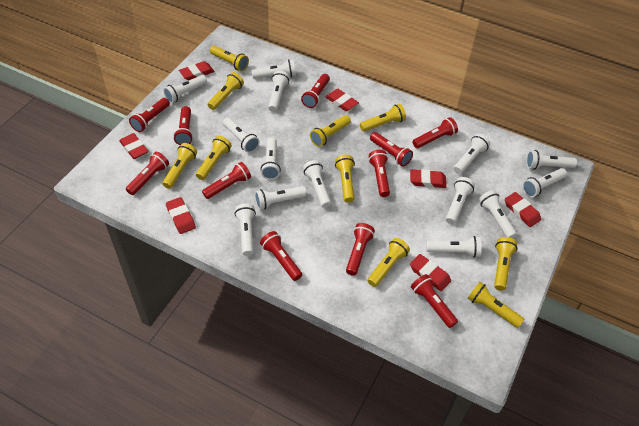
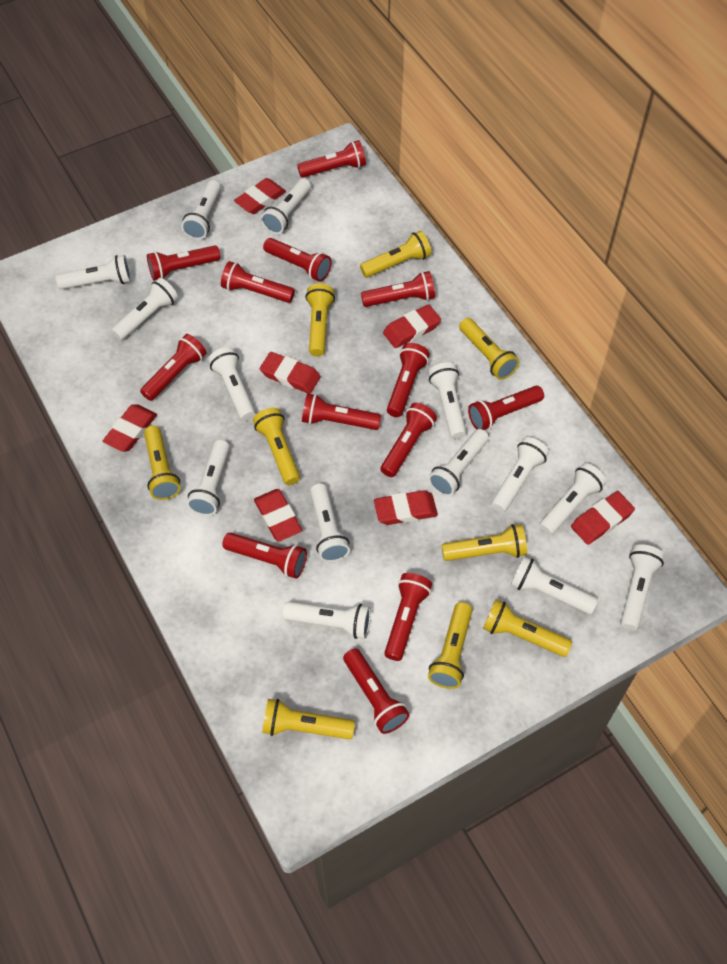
red flashlight: 11 -> 13
yellow flashlight: 10 -> 9

